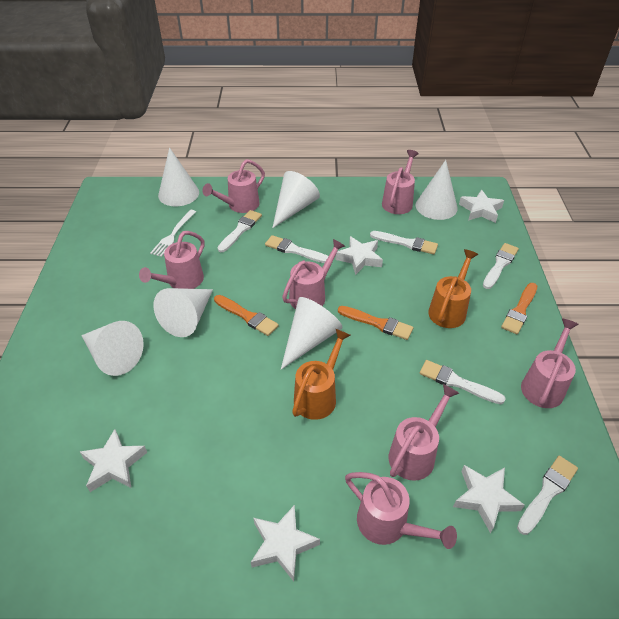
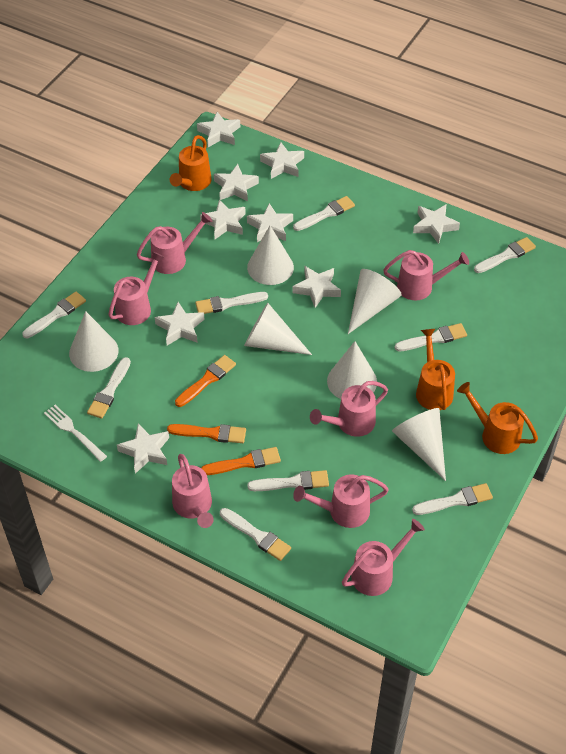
orange watering can: 2 -> 3
white brush: 6 -> 9
white star: 5 -> 9

